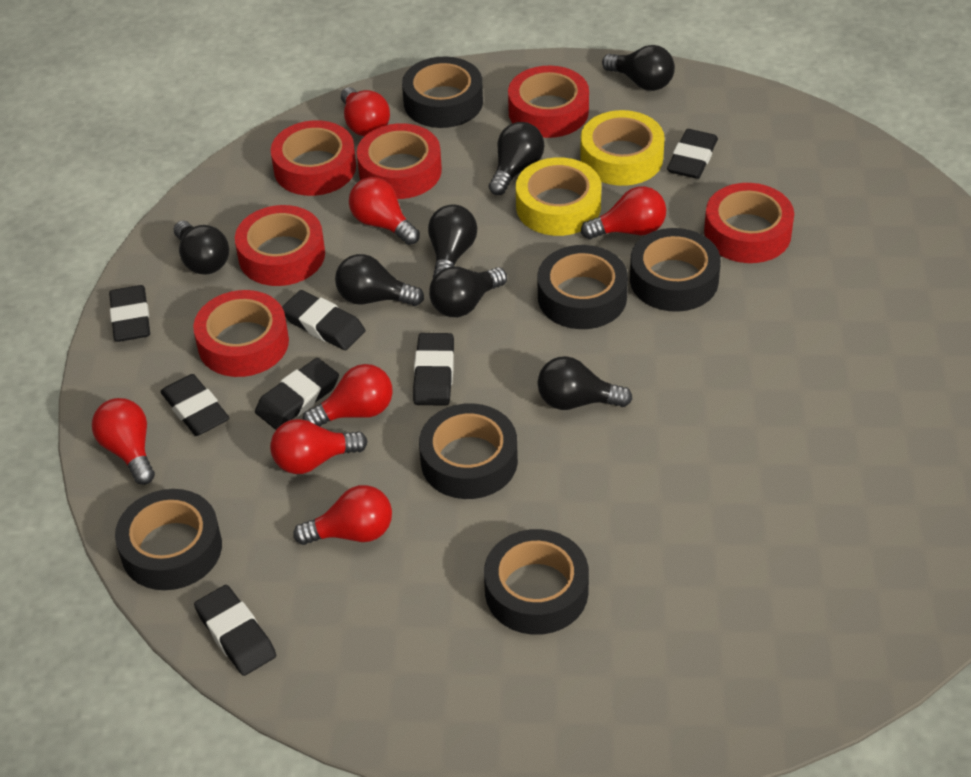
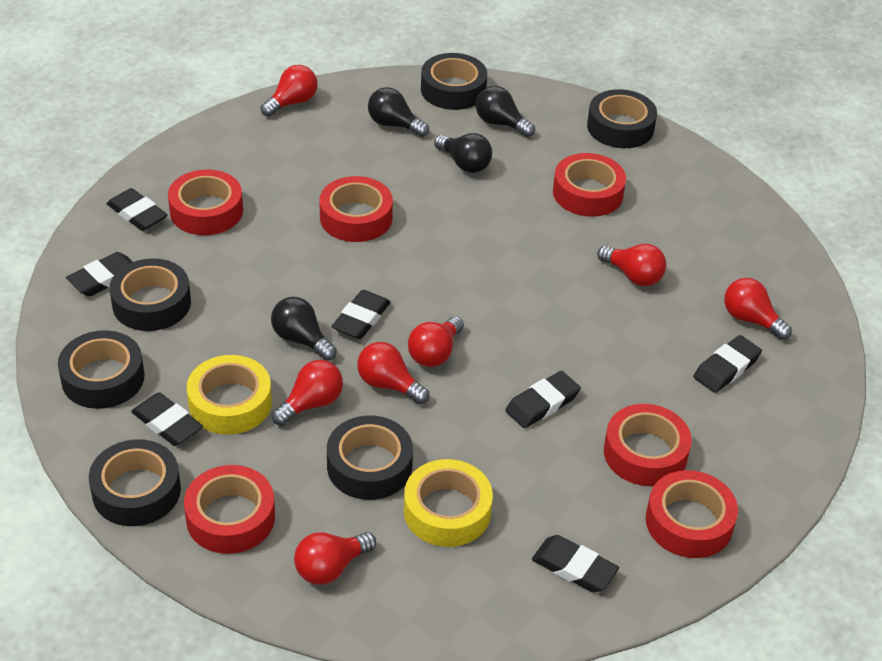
black light bulb: 7 -> 4

